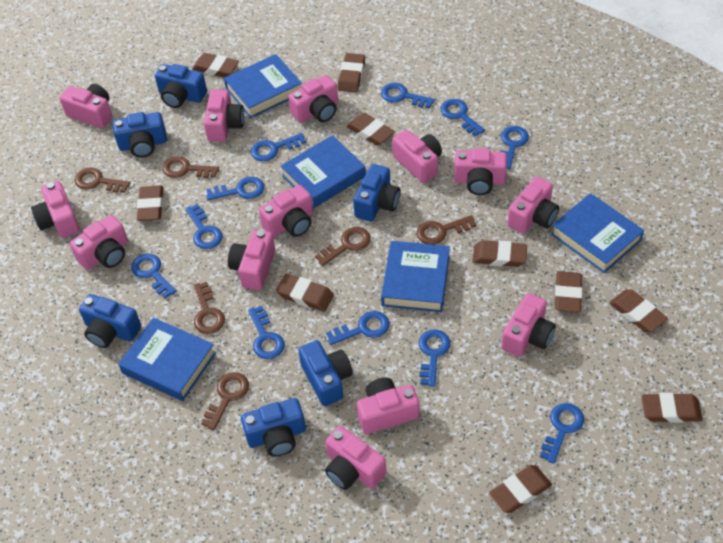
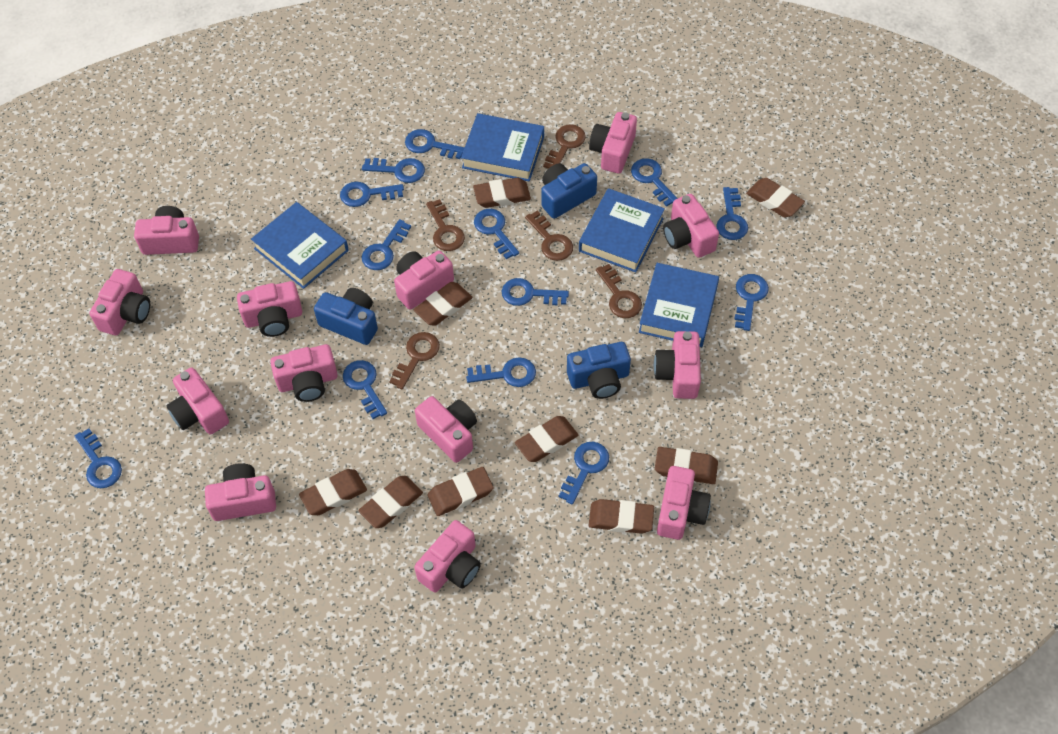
blue book: 5 -> 4
blue camera: 6 -> 3
blue key: 11 -> 13
brown eraser: 10 -> 9
brown key: 6 -> 5

